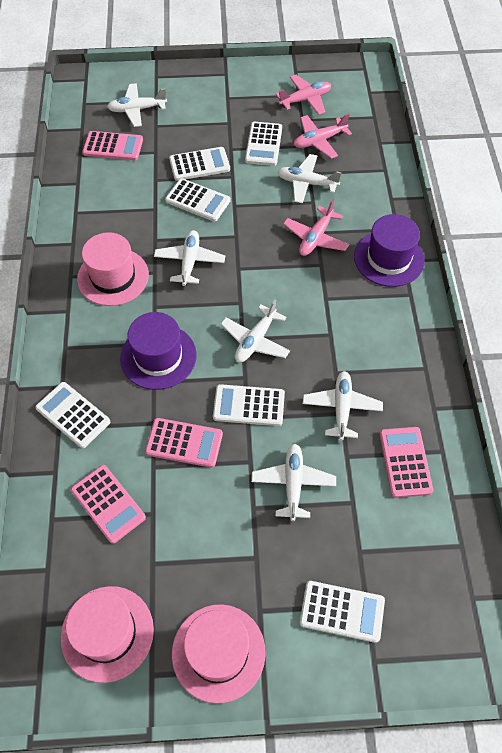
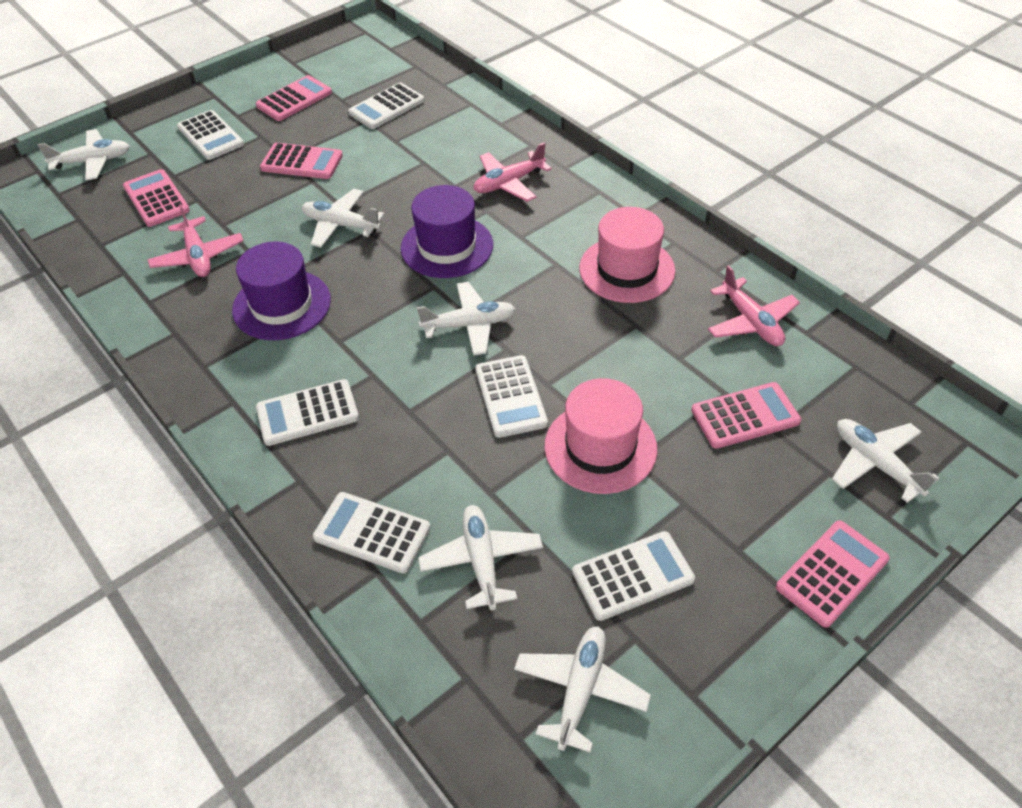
pink calculator: 4 -> 5
pink hat: 3 -> 2

